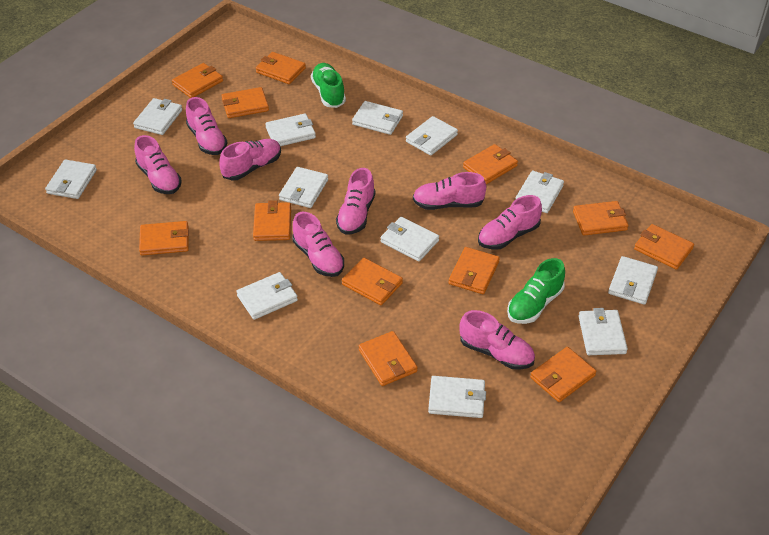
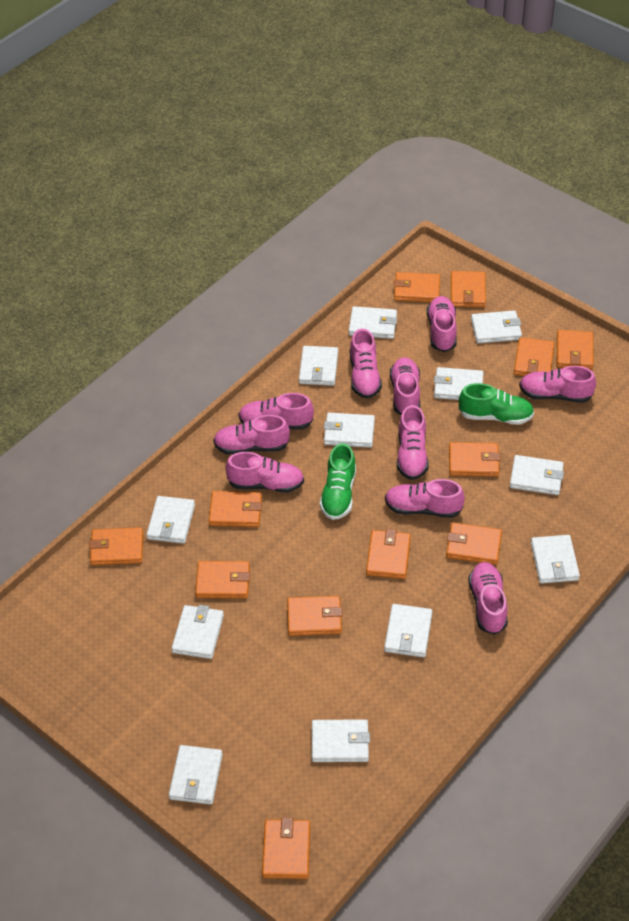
pink shoe: 8 -> 10

